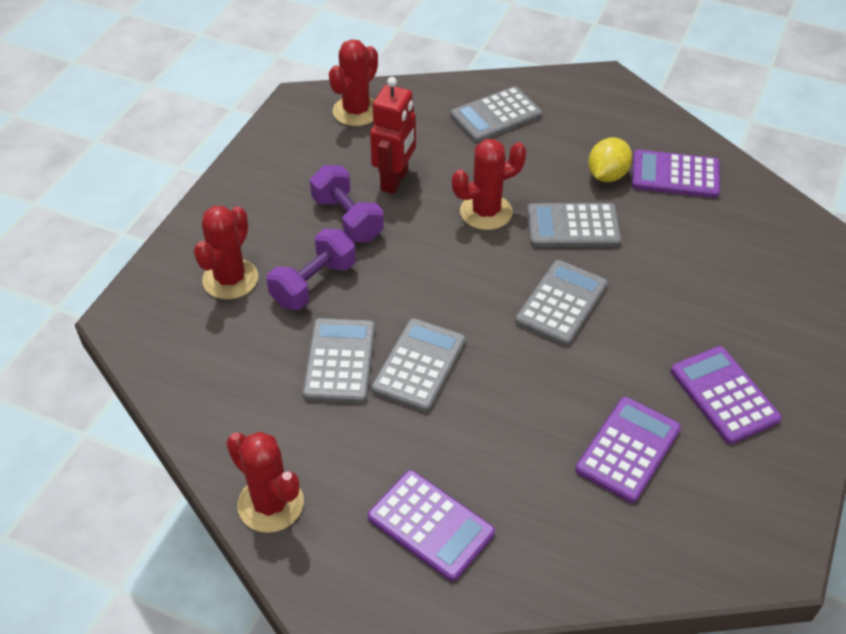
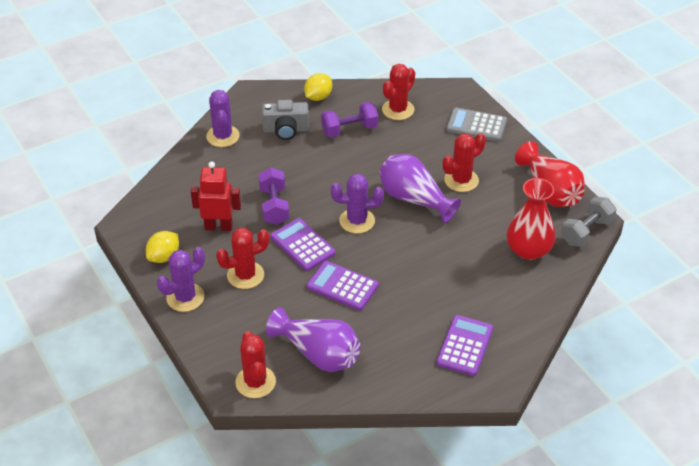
grey calculator: 5 -> 1
grey camera: 0 -> 1
grey dumbbell: 0 -> 1
purple cactus: 0 -> 3
purple calculator: 4 -> 3
purple vase: 0 -> 2
red vase: 0 -> 2
yellow lemon: 1 -> 2

